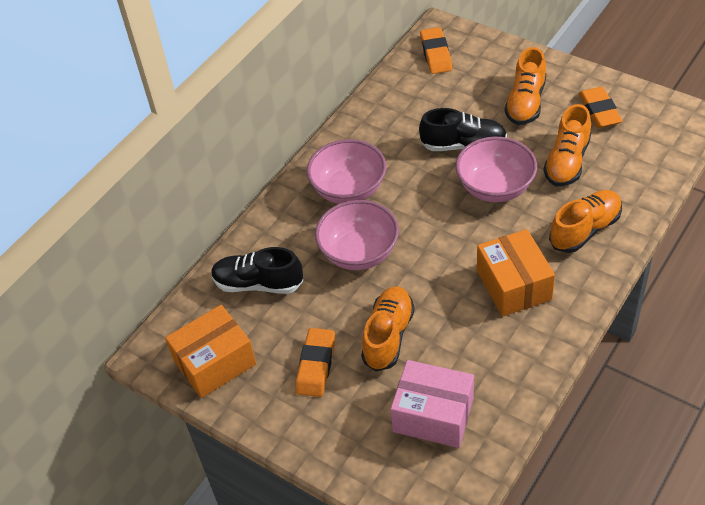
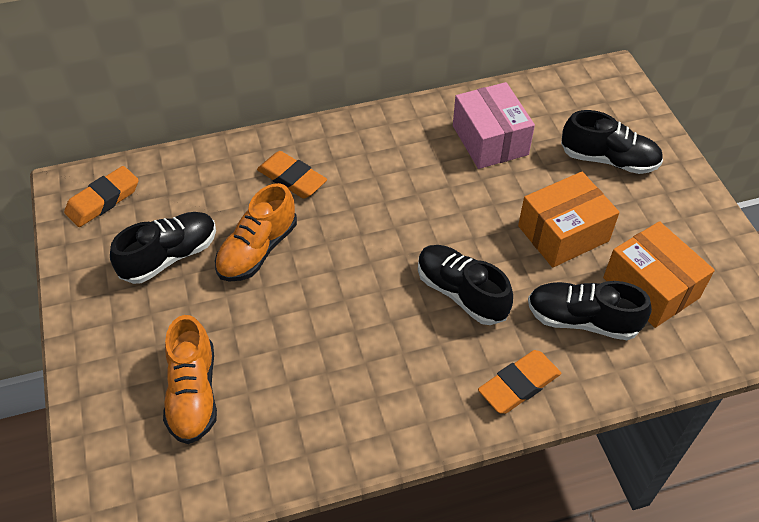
black shoe: 2 -> 4
orange shoe: 4 -> 2
pink bowl: 3 -> 0

